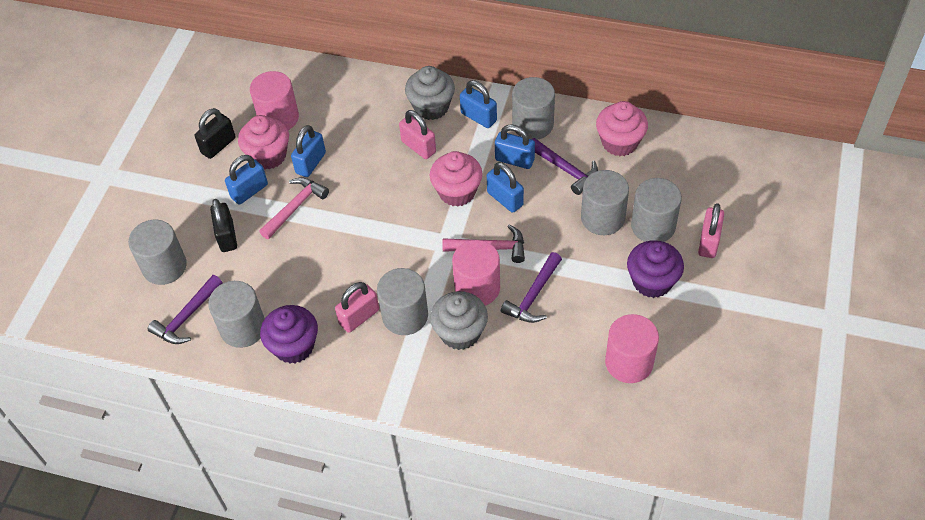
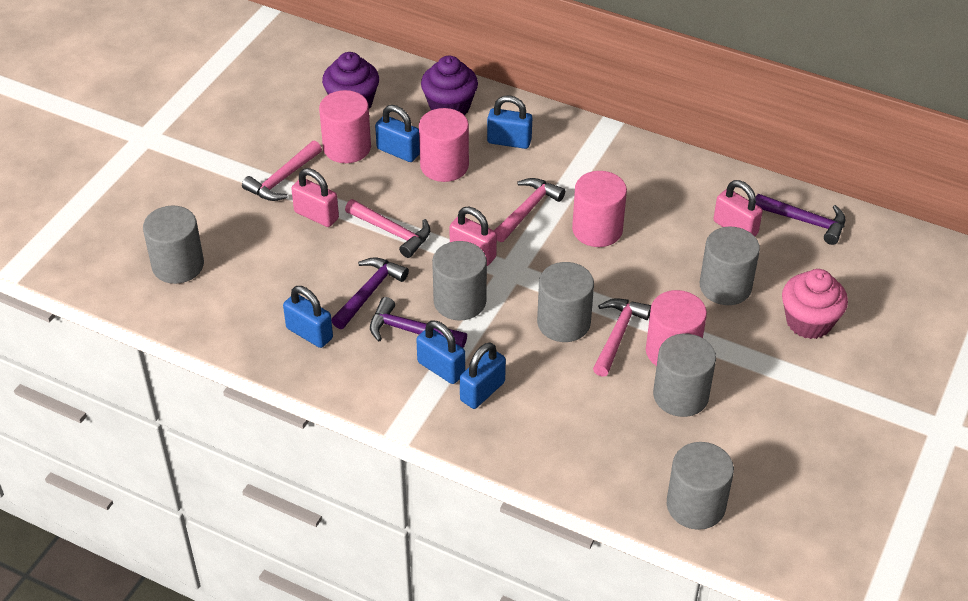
black padlock: 2 -> 0
grey cupcake: 2 -> 0
pink cupcake: 3 -> 1
pink cylinder: 3 -> 4
pink hammer: 2 -> 4

